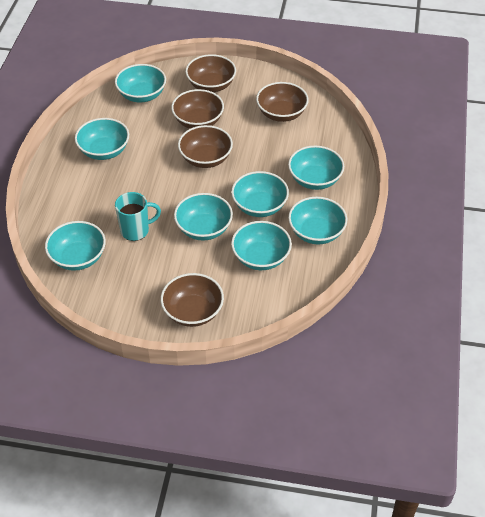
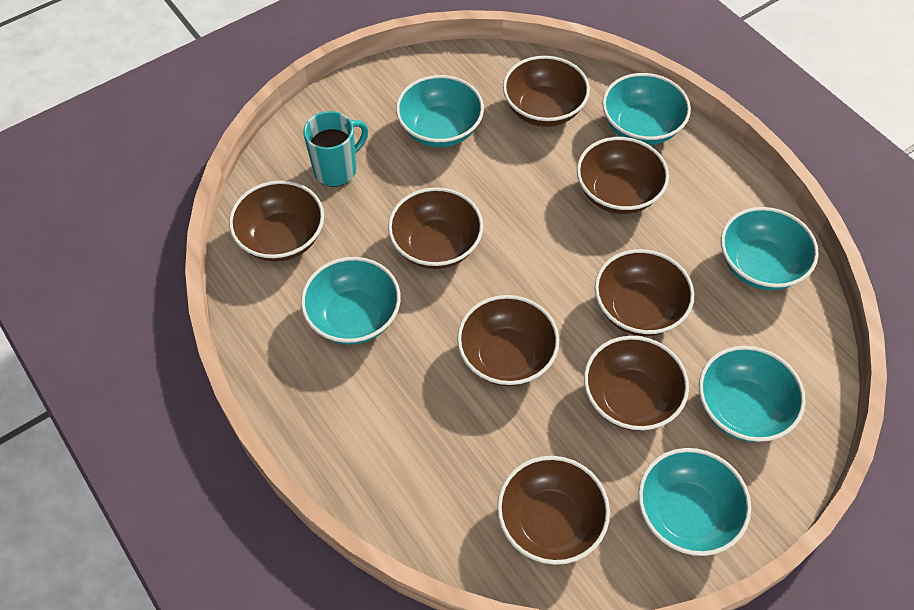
brown bowl: 5 -> 8
turquoise bowl: 8 -> 6

